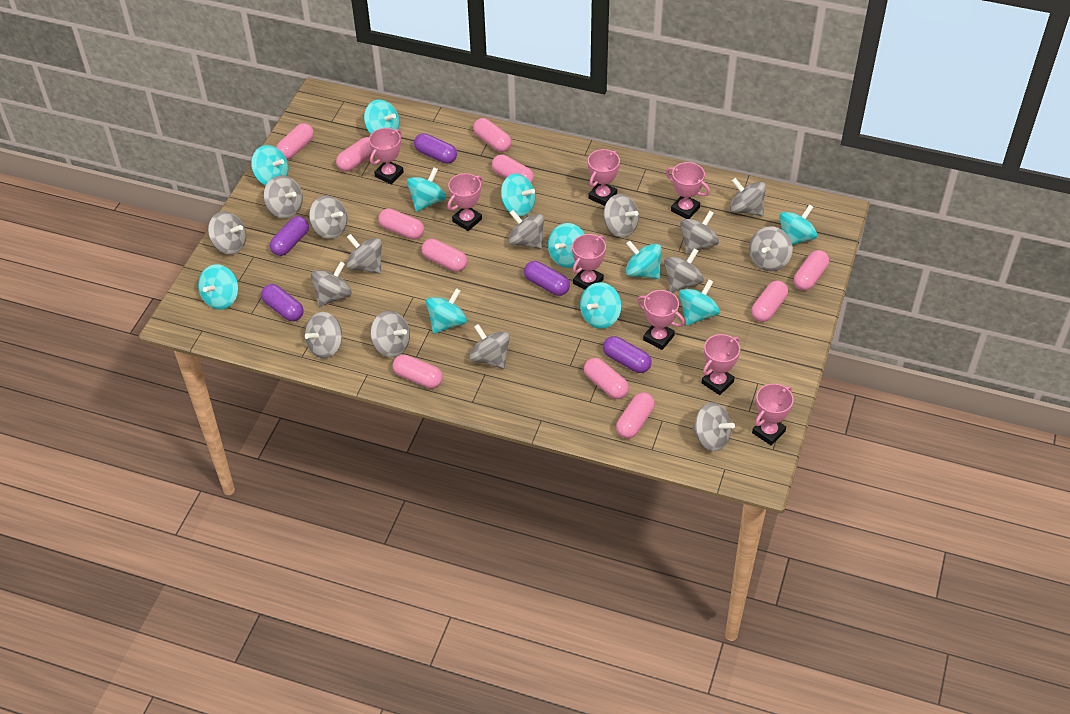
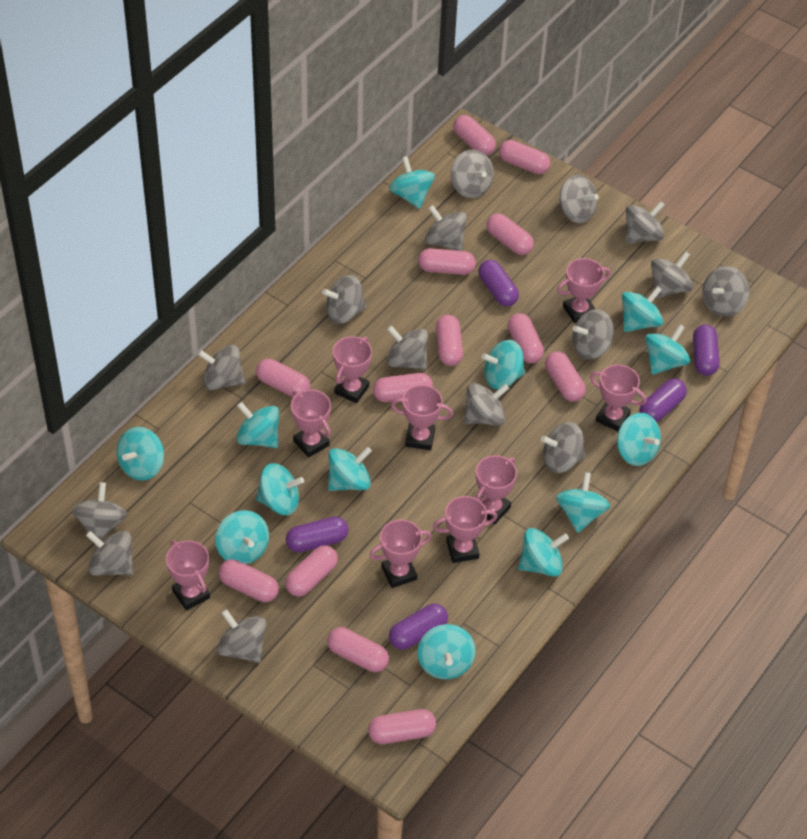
pink capsule: 11 -> 13
pink trophy: 8 -> 9
turquoise spinning top: 11 -> 13

